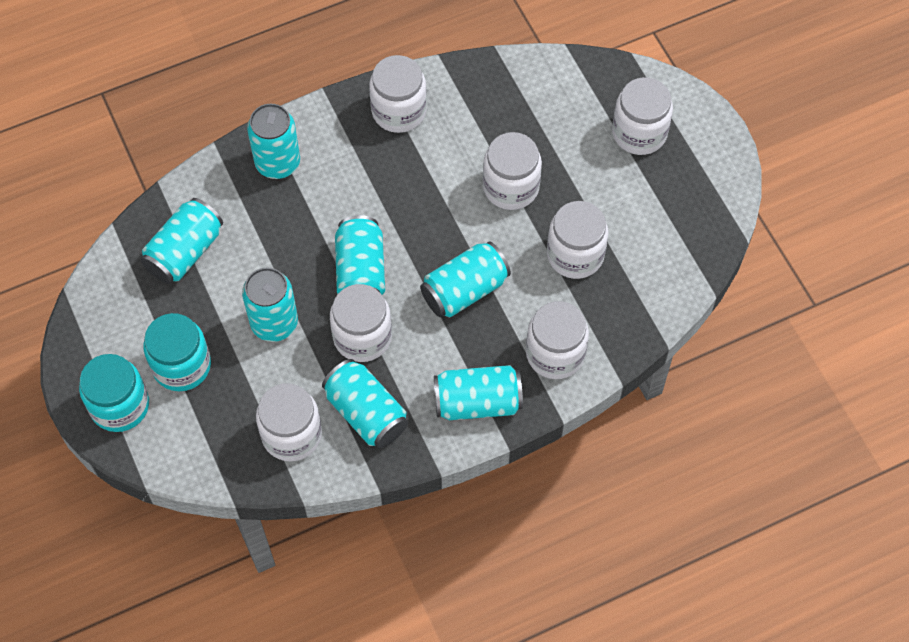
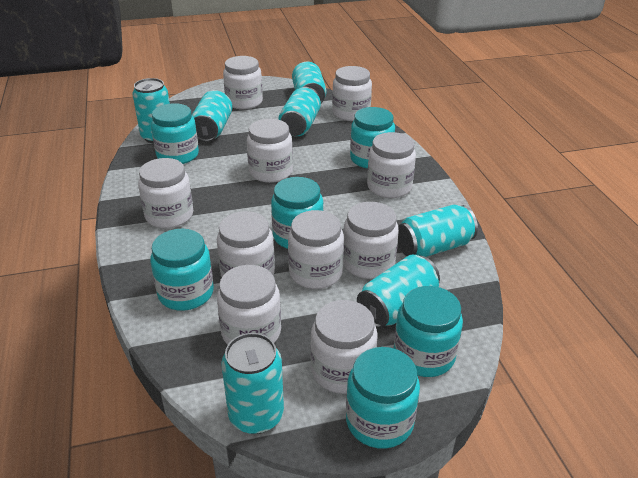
turquoise jar: 2 -> 6
white jar: 7 -> 10

